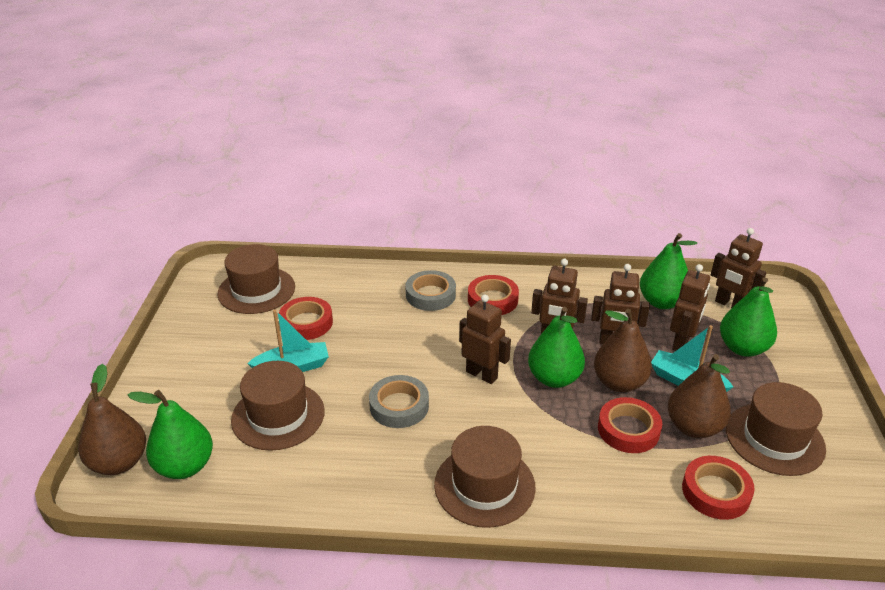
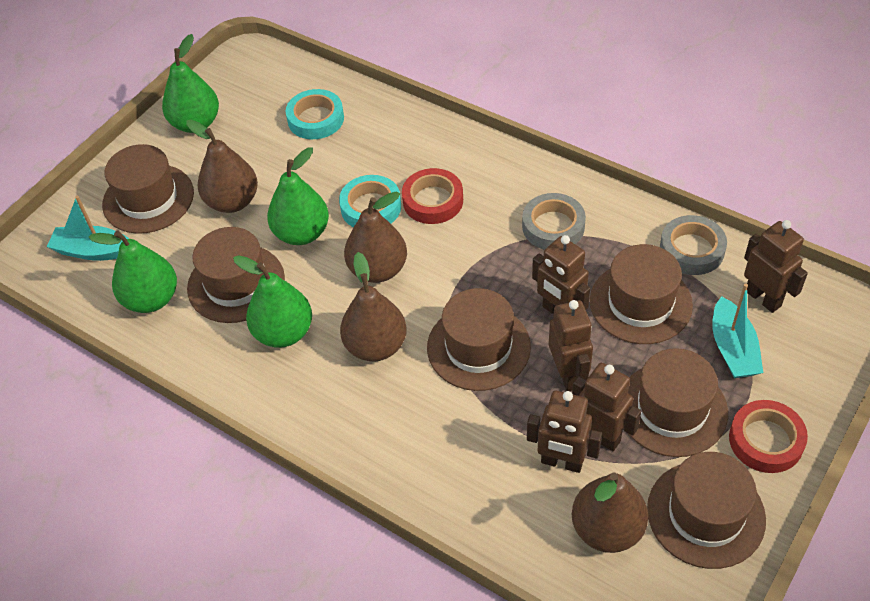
brown hat: 4 -> 6
brown pear: 3 -> 4
red tape: 4 -> 2
turquoise tape: 0 -> 2

